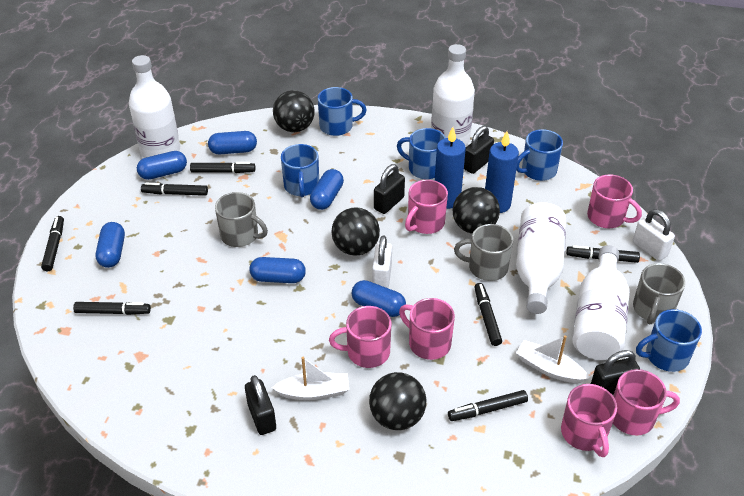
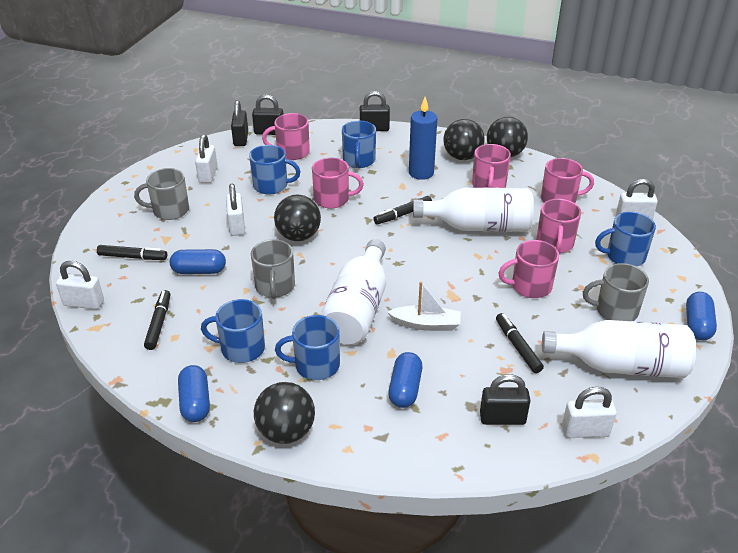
black marker: 7 -> 4
blue candle: 2 -> 1
blue capsule: 6 -> 4
white boat: 2 -> 1
white bottle: 4 -> 3
white padlock: 2 -> 5

